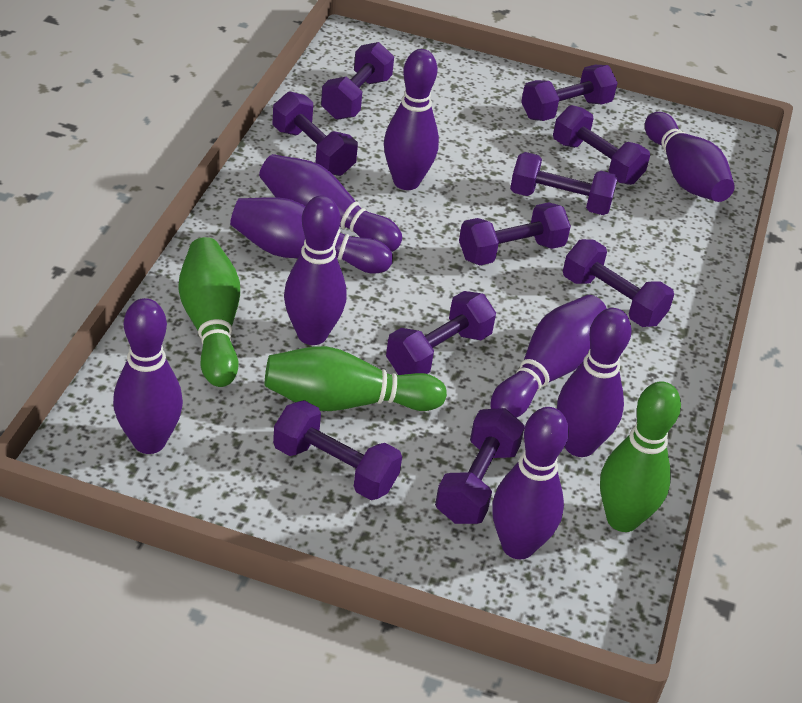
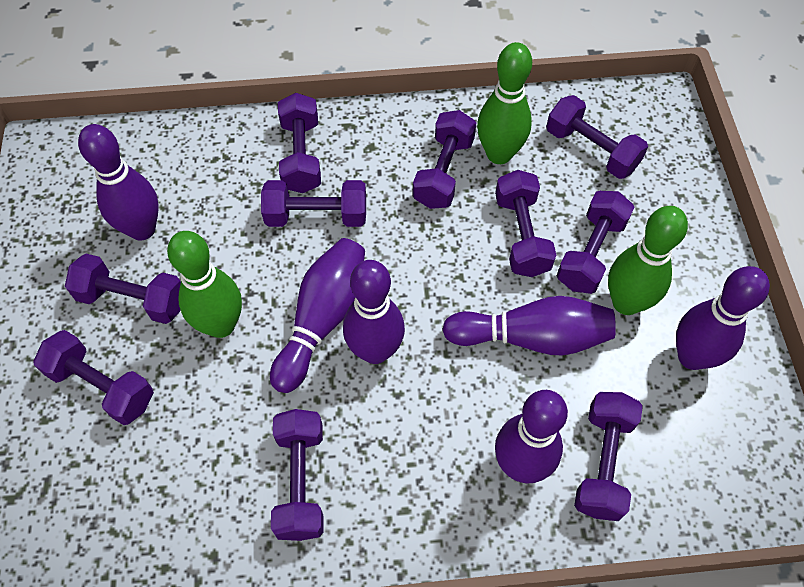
purple bowling pin: 9 -> 6

